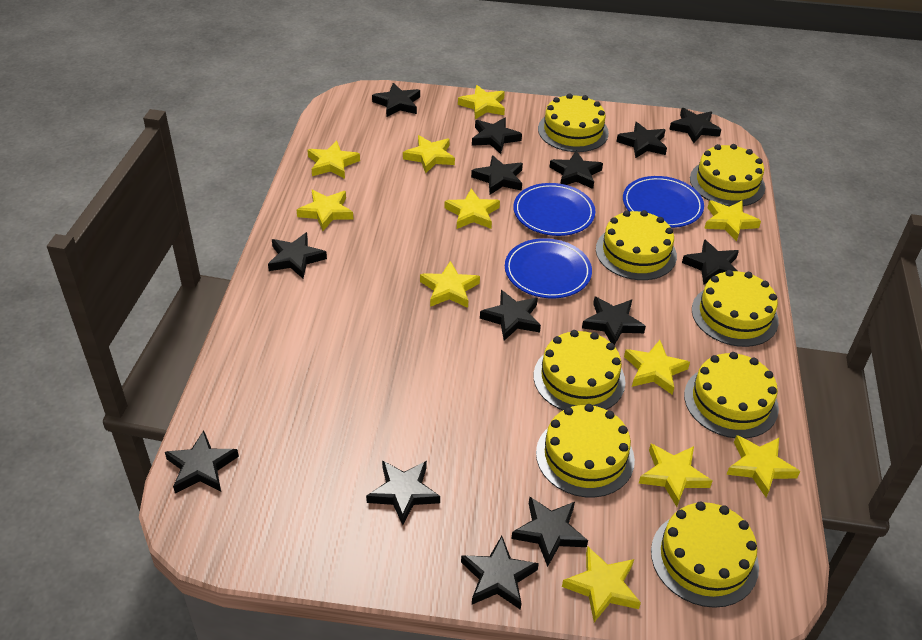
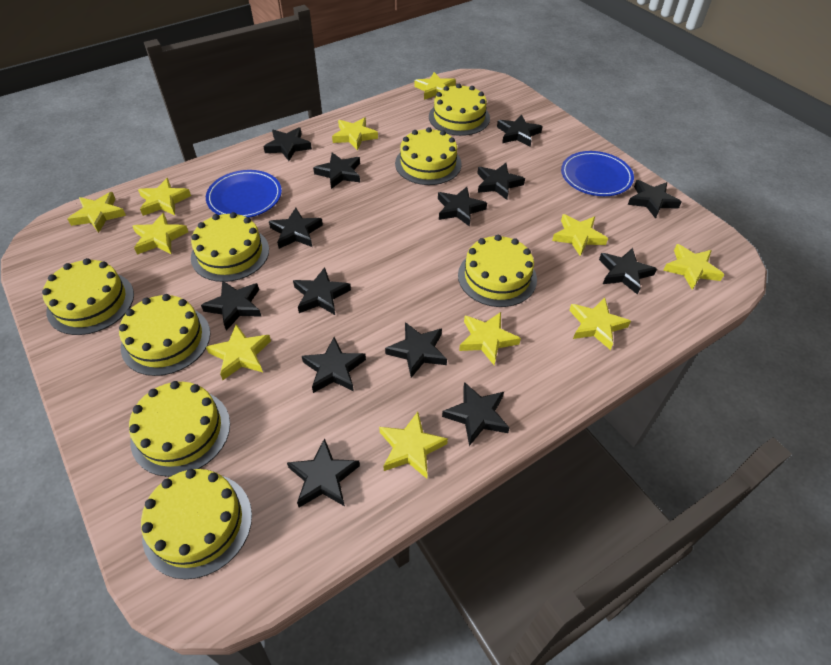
blue plate: 3 -> 2

